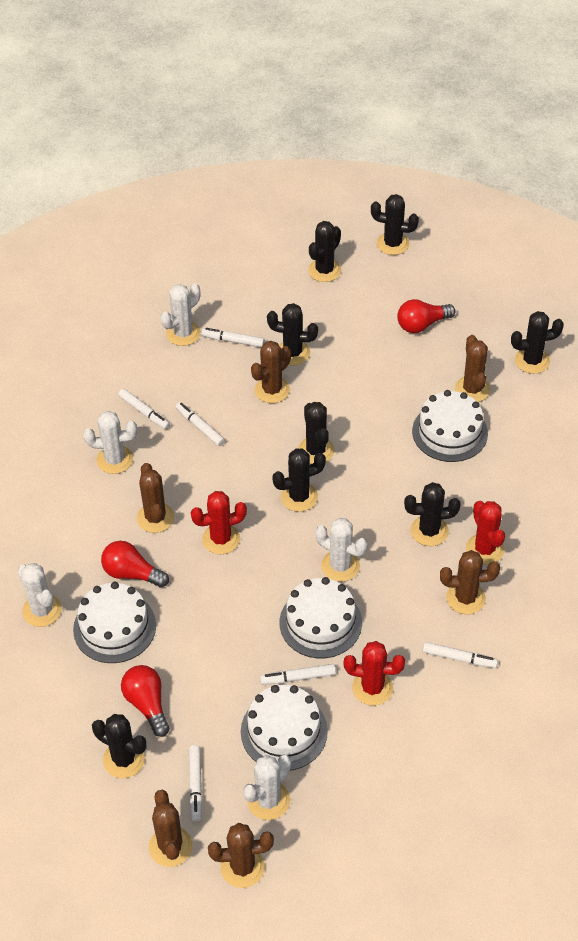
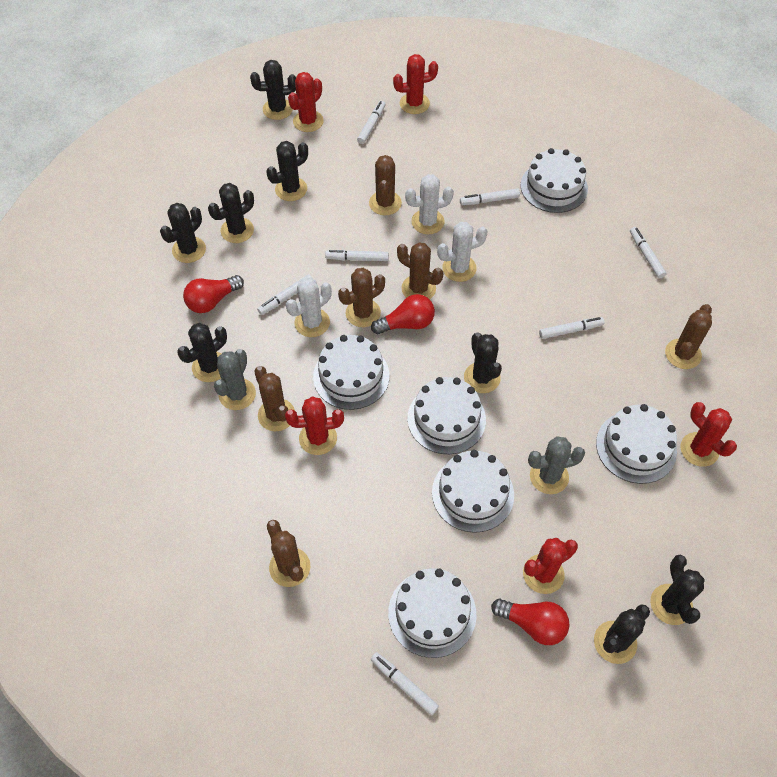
grey cactus: 0 -> 2
red cactus: 3 -> 5
white cactus: 5 -> 3
white cake: 4 -> 6
white marker: 6 -> 7

